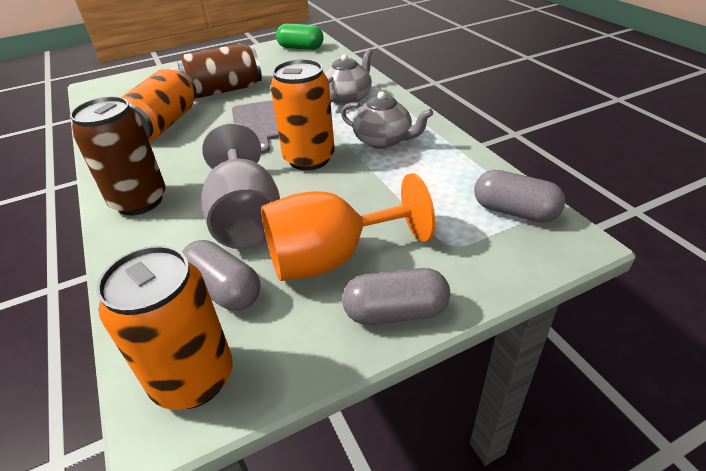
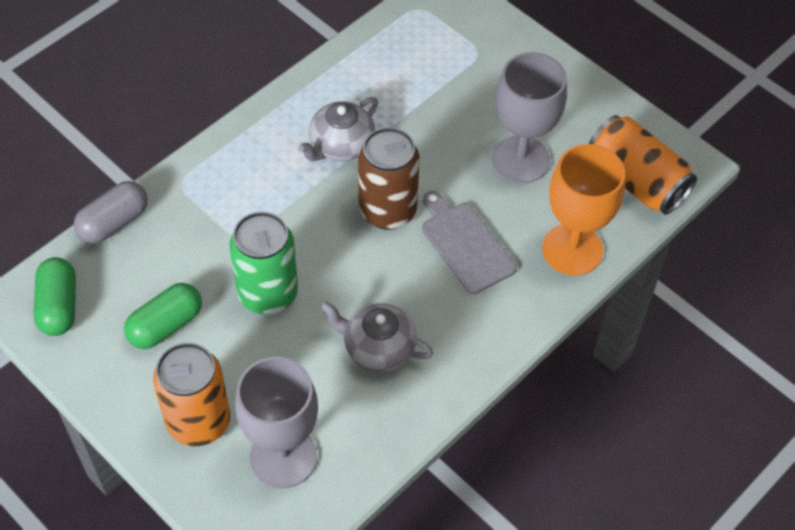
brown can: 2 -> 1
green can: 0 -> 1
green capsule: 1 -> 2
grey capsule: 3 -> 1
grey goblet: 1 -> 2
orange can: 3 -> 2

